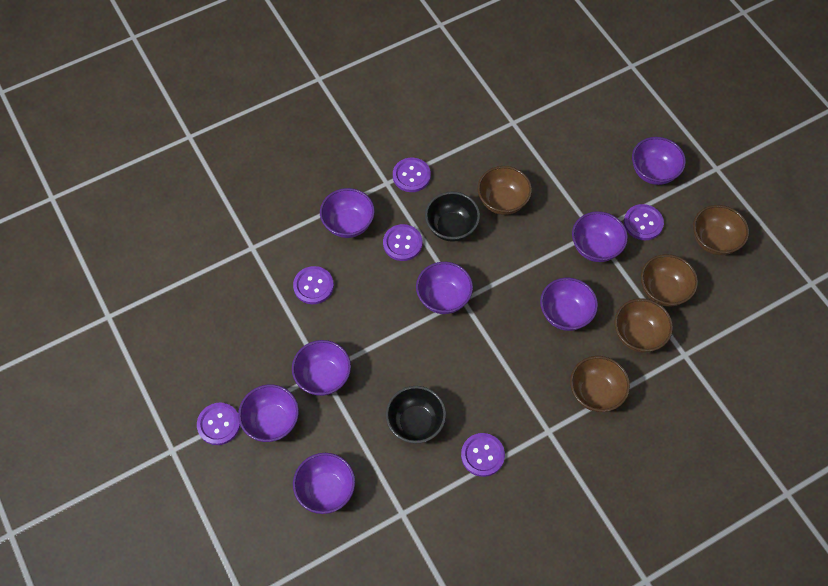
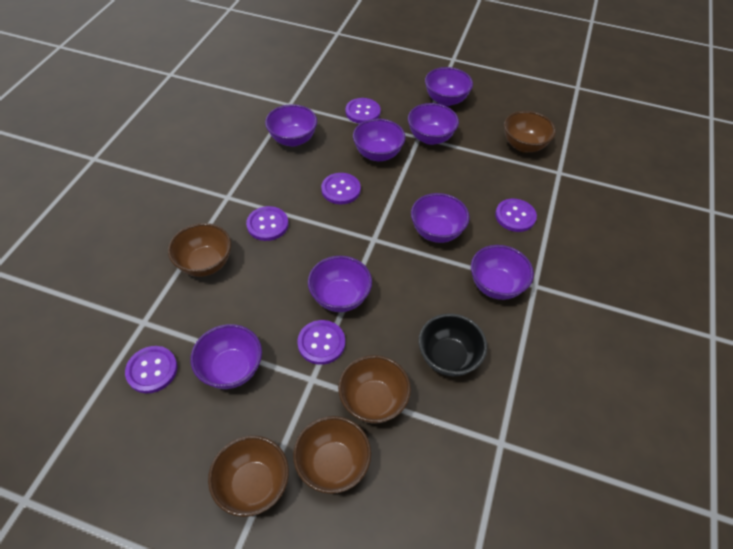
black bowl: 2 -> 1

